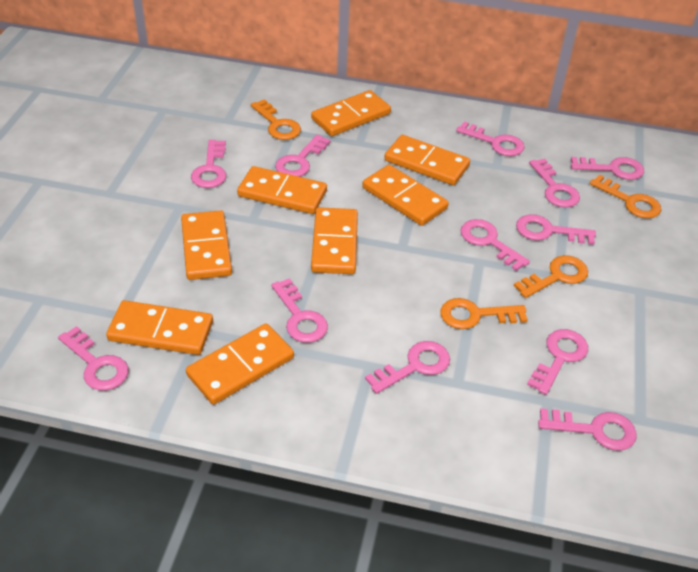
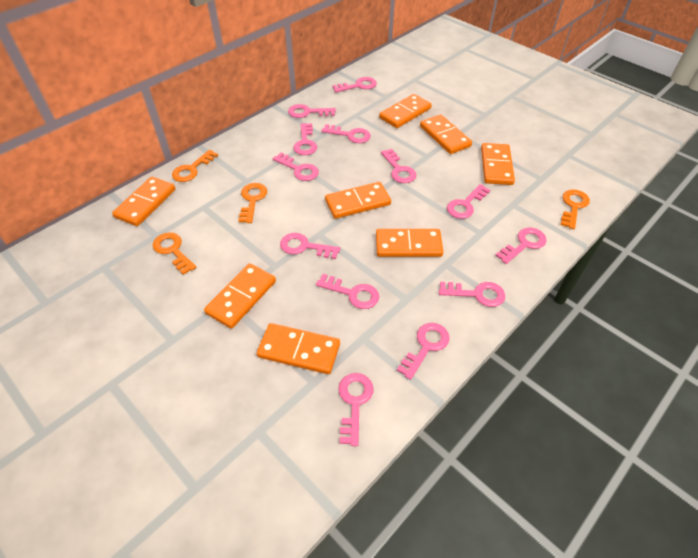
pink key: 12 -> 13

